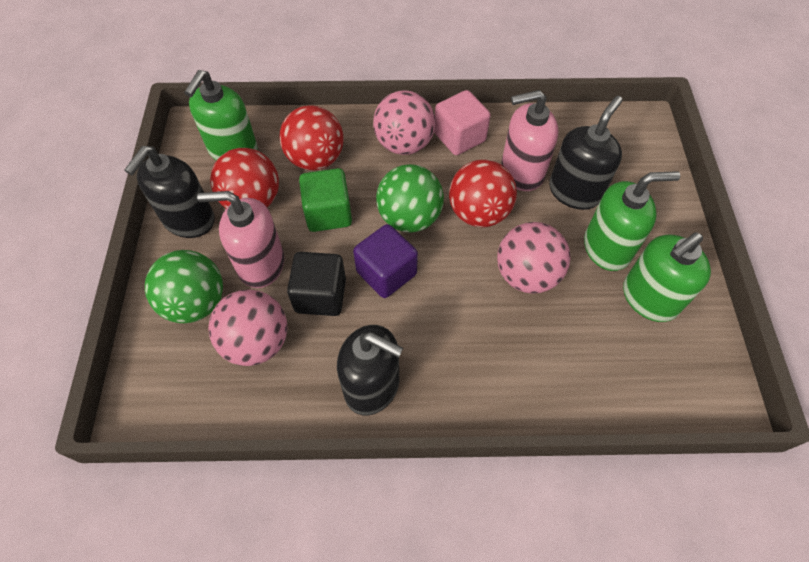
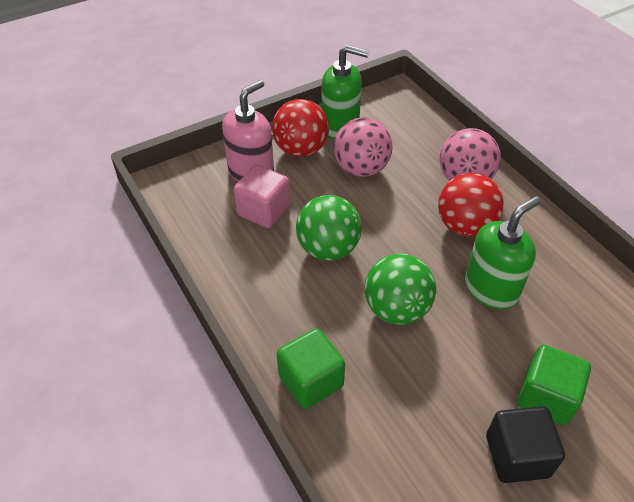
black soap dispenser: 3 -> 0
green cube: 1 -> 2
green soap dispenser: 3 -> 2
pink ball: 3 -> 2
pink soap dispenser: 2 -> 1
purple cube: 1 -> 0
red ball: 3 -> 2

